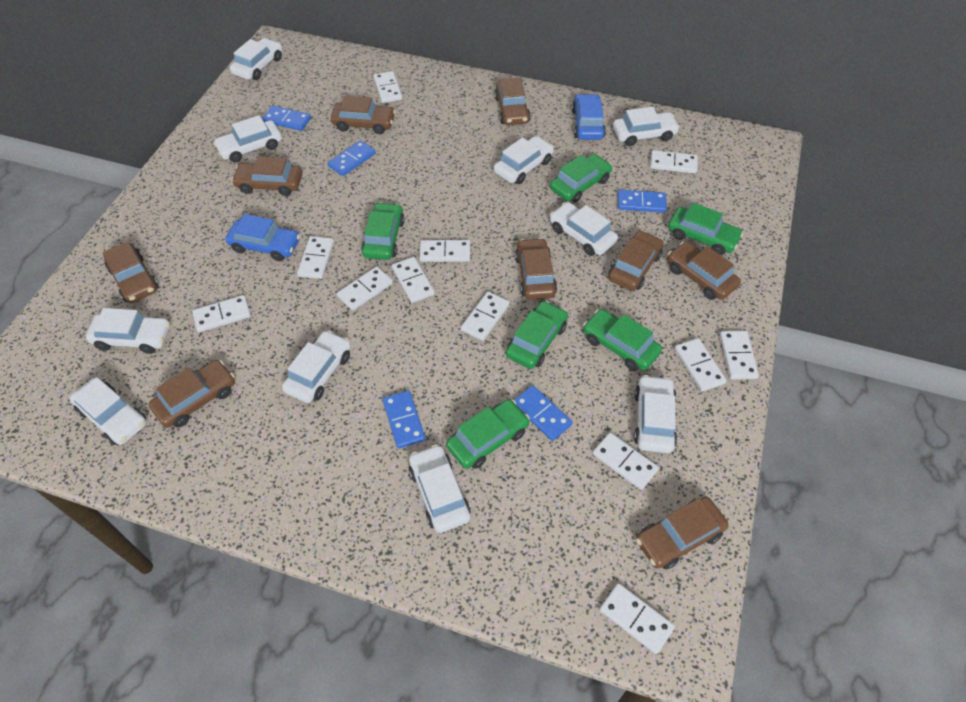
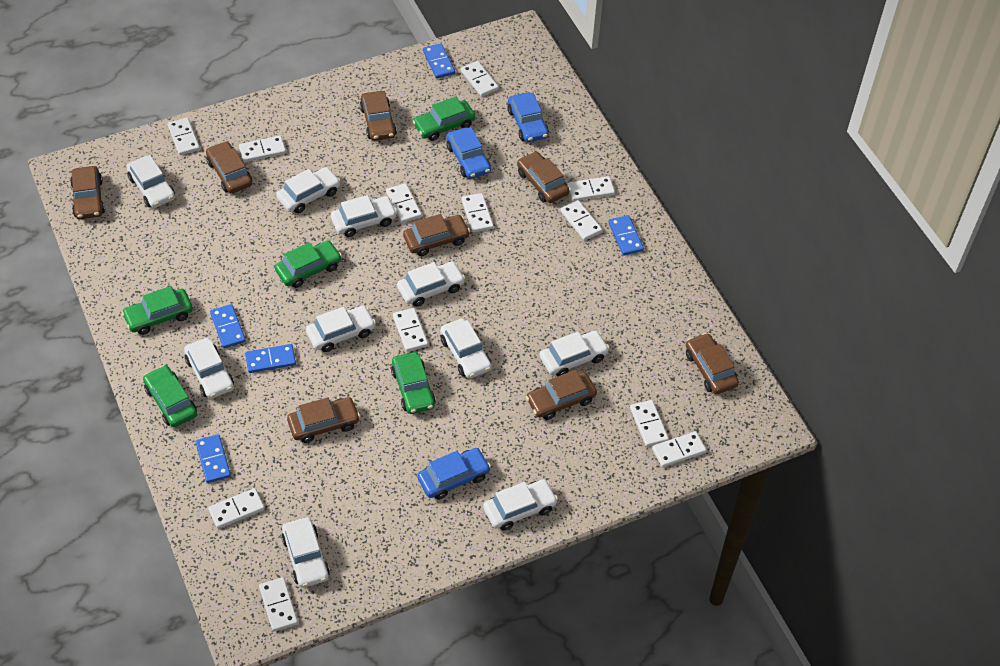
blue car: 2 -> 3
brown car: 9 -> 8
green car: 6 -> 5

